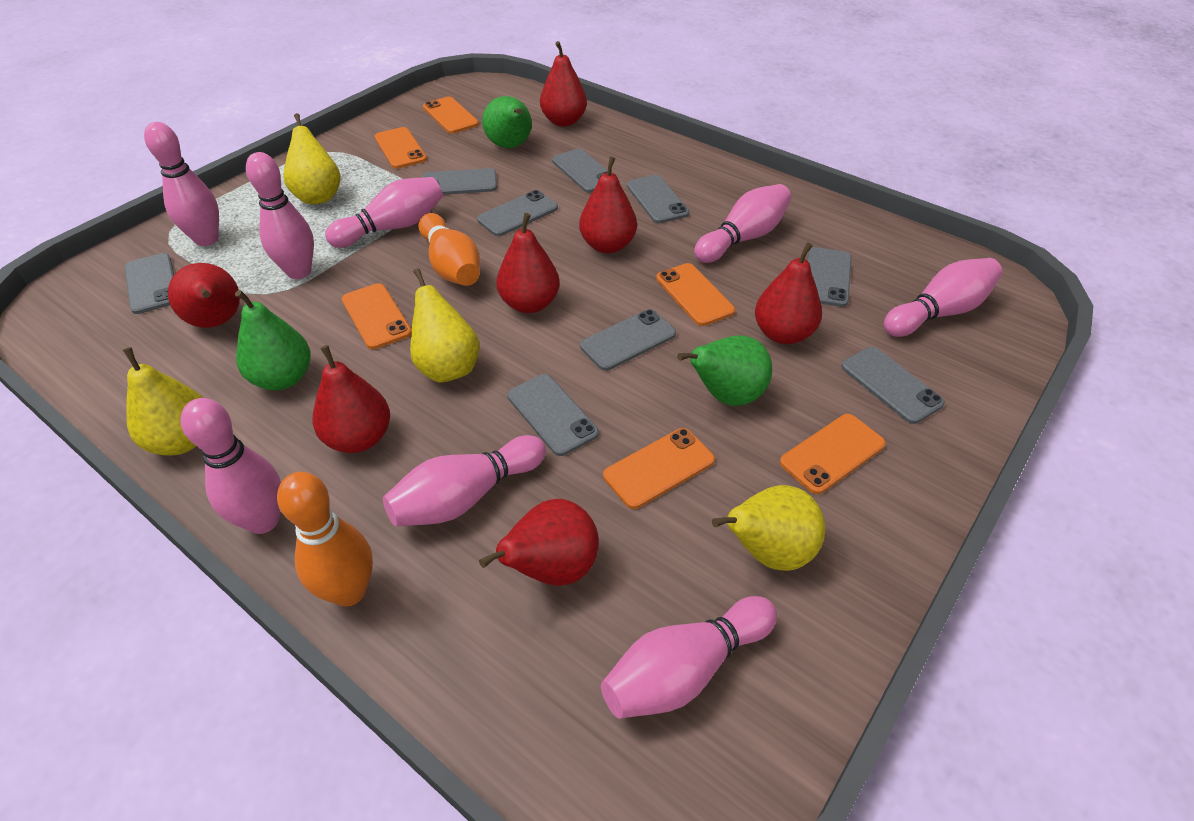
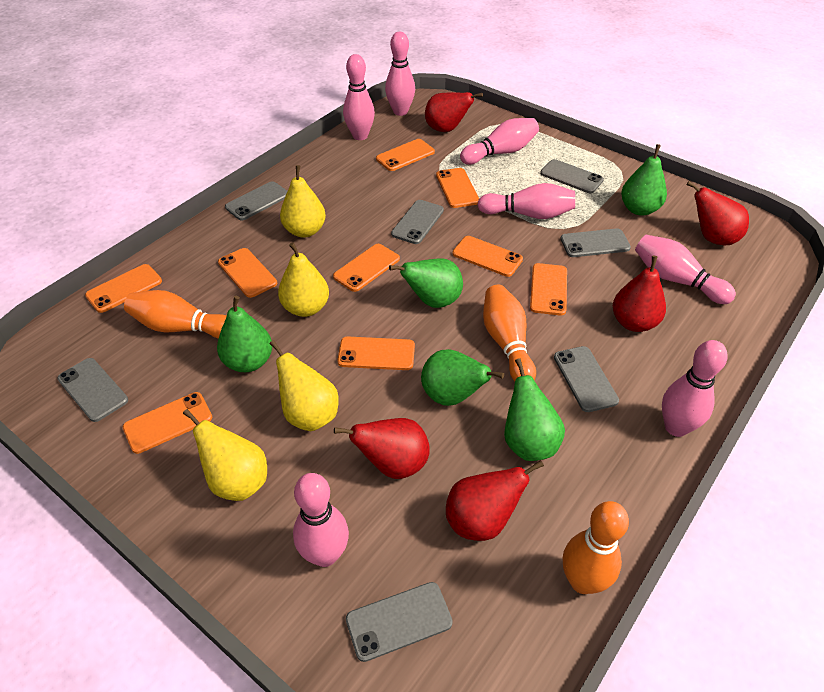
green pear: 3 -> 5
grey phone: 9 -> 7
orange bowling pin: 2 -> 3
orange phone: 6 -> 9
pink bowling pin: 8 -> 7
red pear: 7 -> 5

